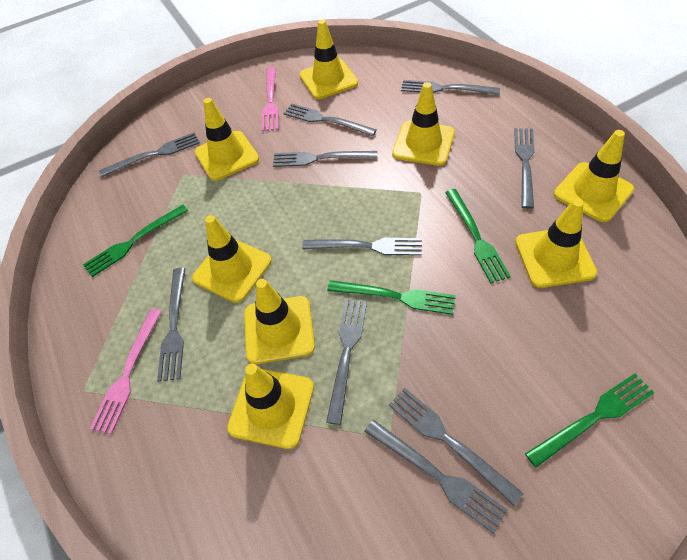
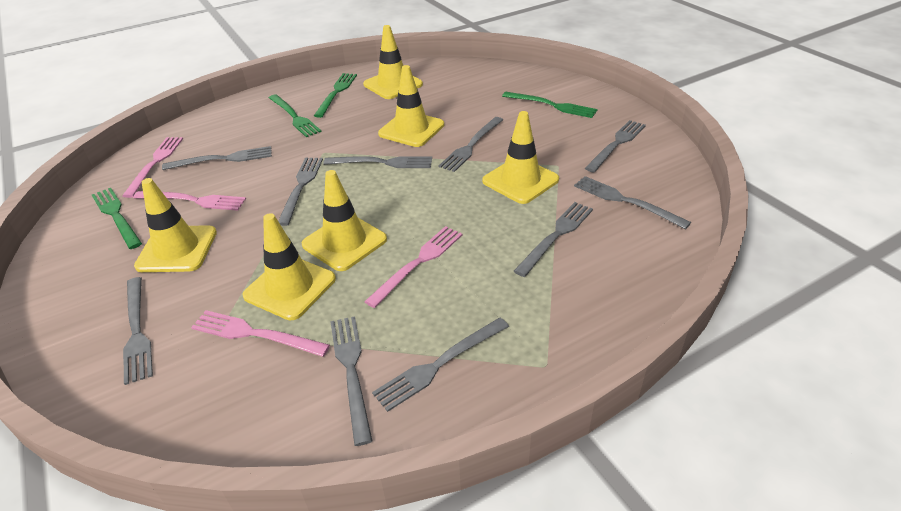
pink fork: 2 -> 4
yellow traffic cone: 8 -> 6

